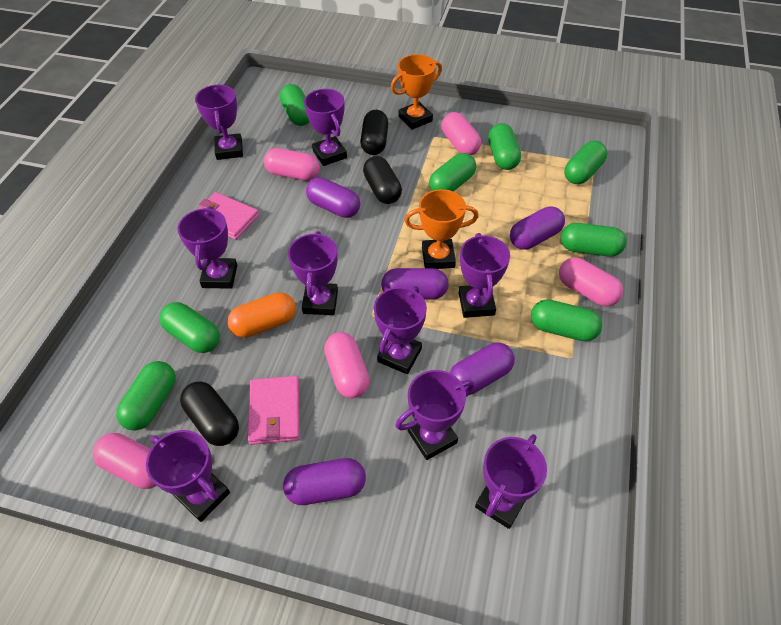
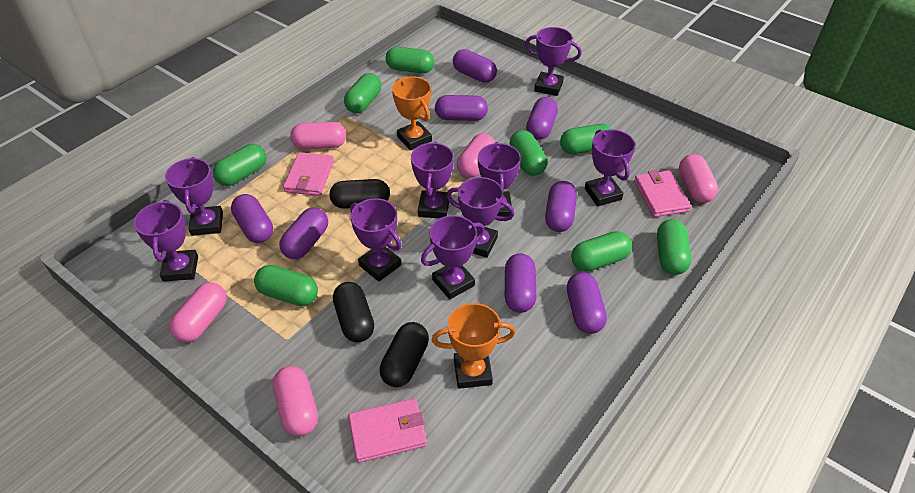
orange capsule: 1 -> 0
pink wallet: 2 -> 3
purple capsule: 5 -> 8

